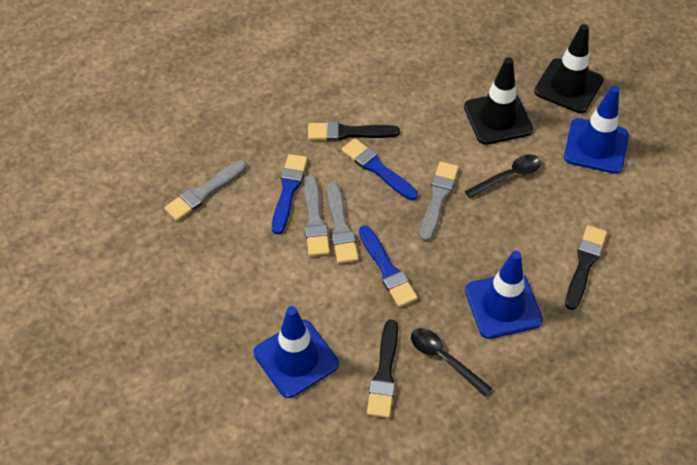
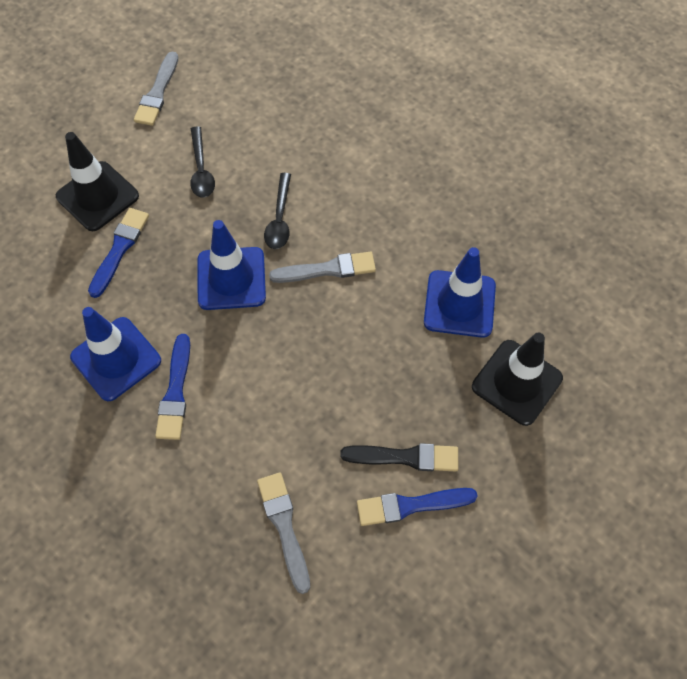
black brush: 3 -> 1
grey brush: 4 -> 3

